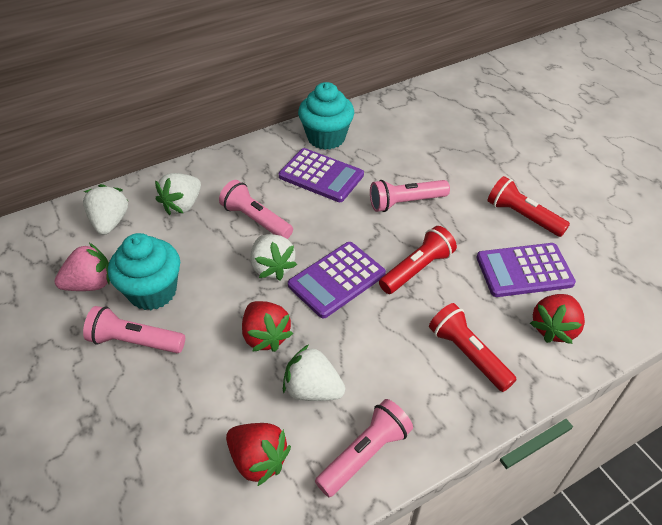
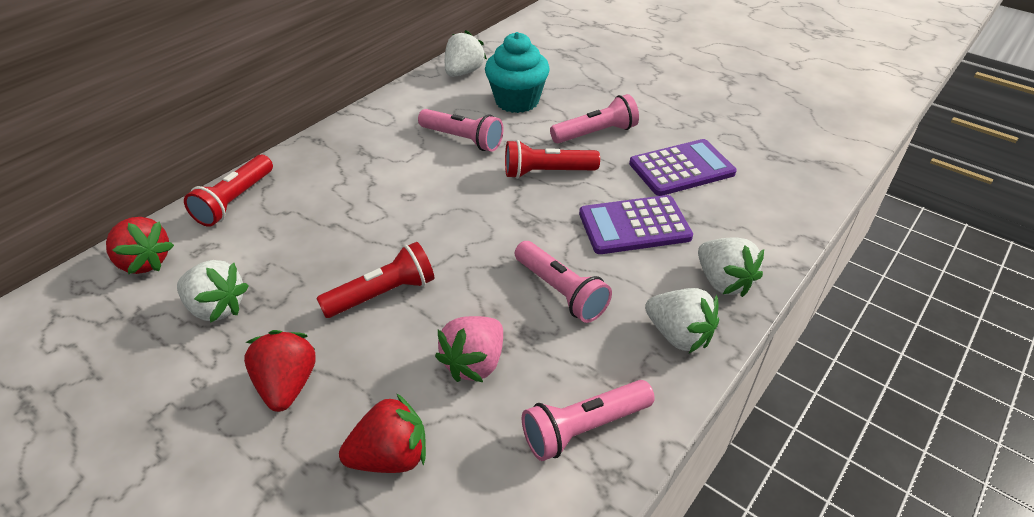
purple calculator: 3 -> 2
turquoise cupcake: 2 -> 1

